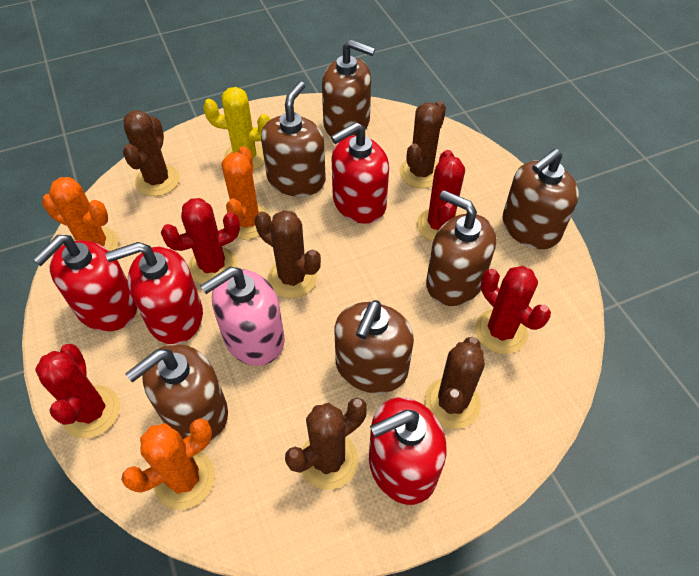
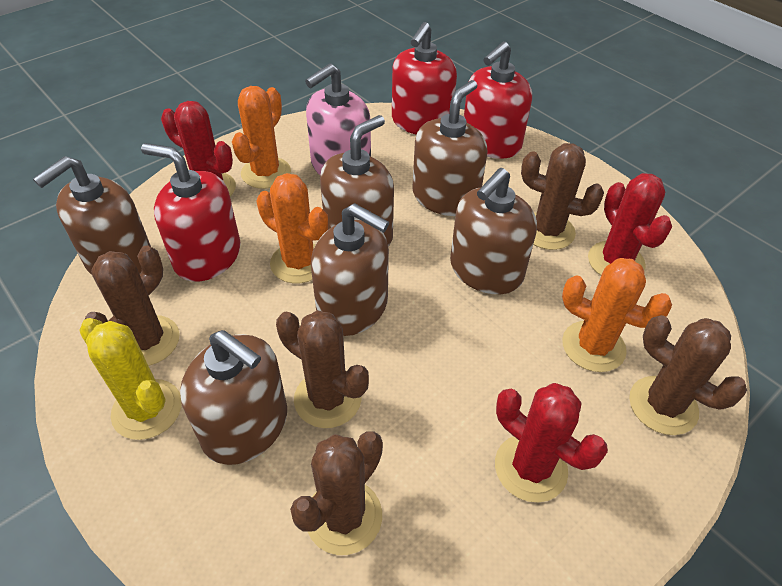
red cactus: 4 -> 3
red soap dispenser: 4 -> 3

